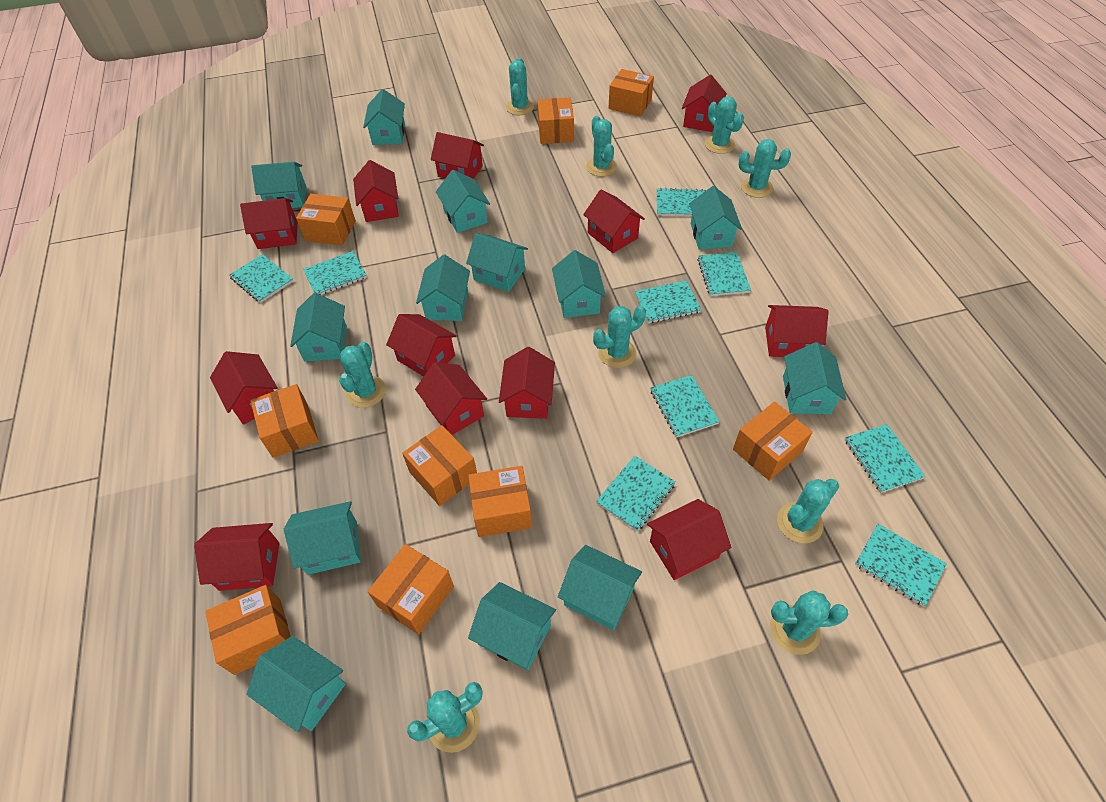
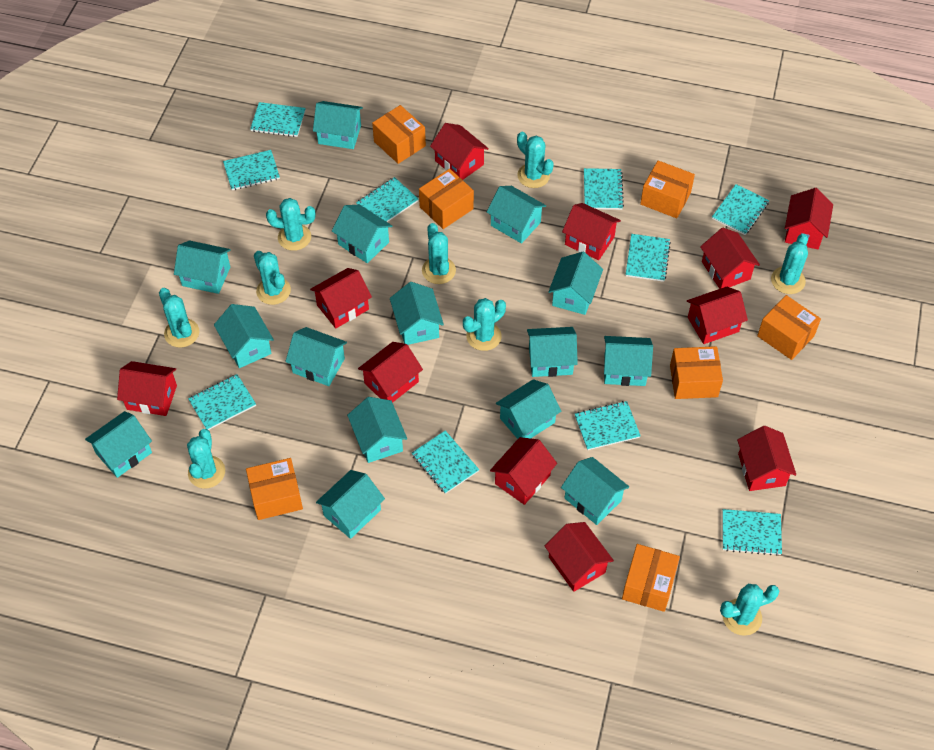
orange box: 9 -> 7
red house: 12 -> 11
turquoise house: 13 -> 15
turquoise notebook: 9 -> 10

